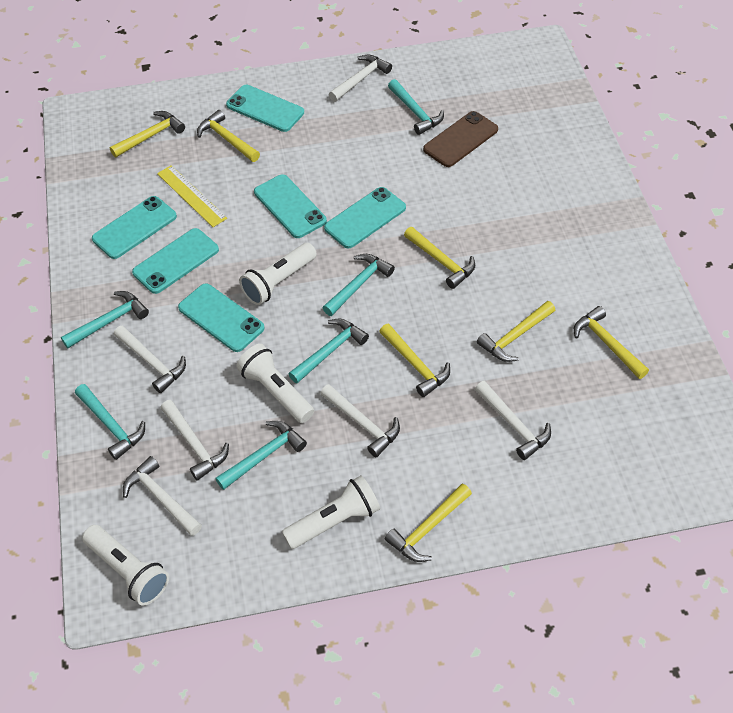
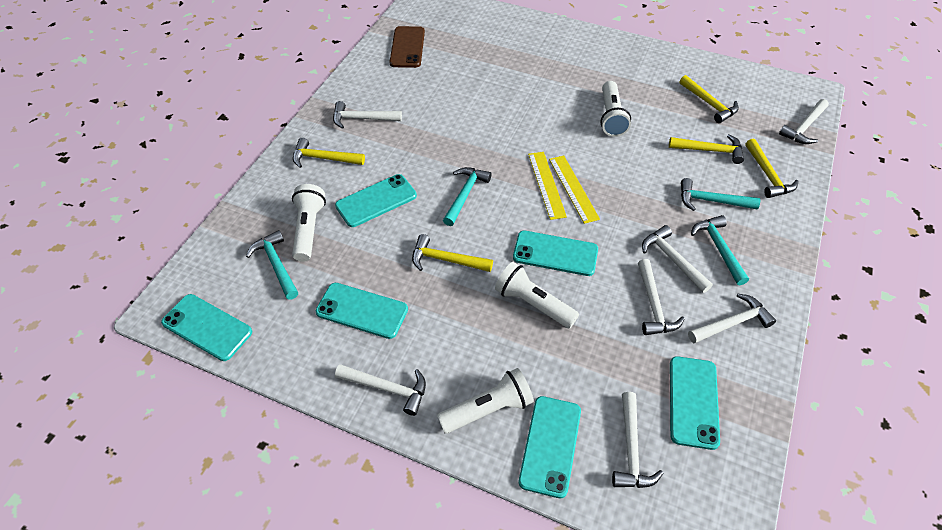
turquoise hammer: 6 -> 4
white hammer: 6 -> 7
yellow hammer: 7 -> 5
yellow ruler: 1 -> 2

